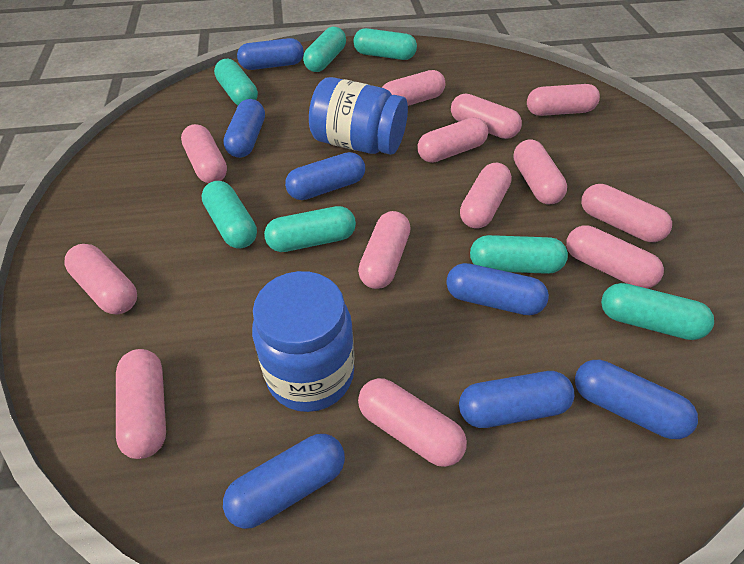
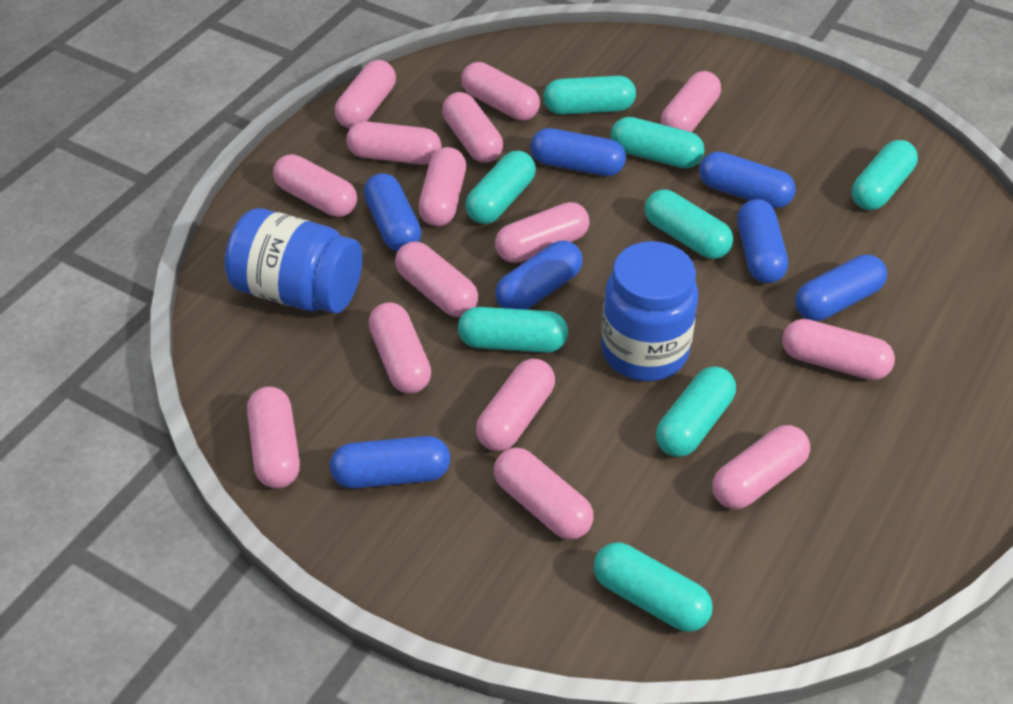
pink capsule: 13 -> 15
turquoise capsule: 7 -> 8

